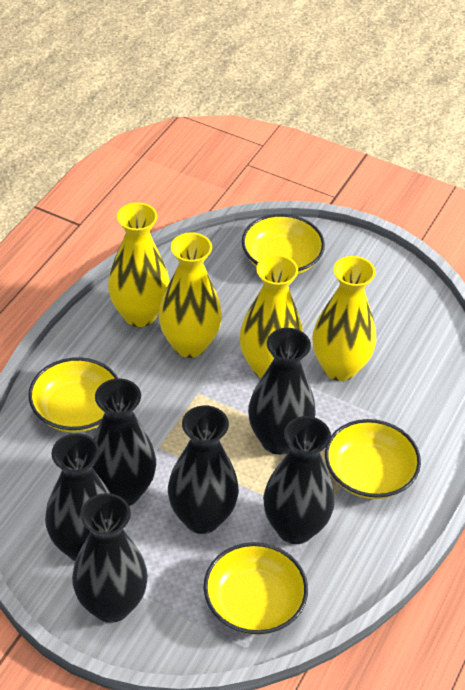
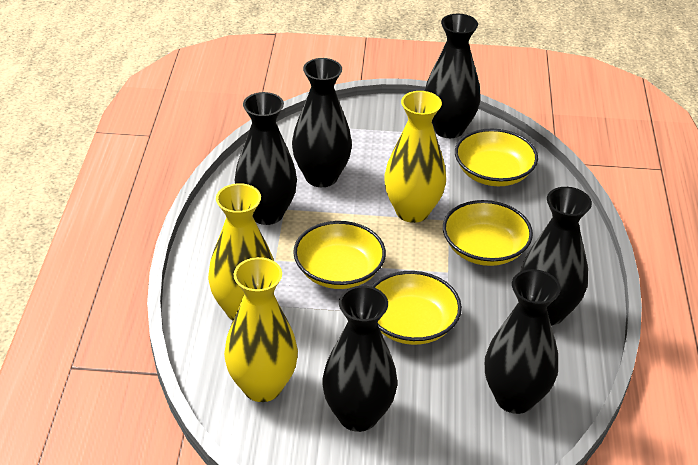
yellow vase: 4 -> 3

